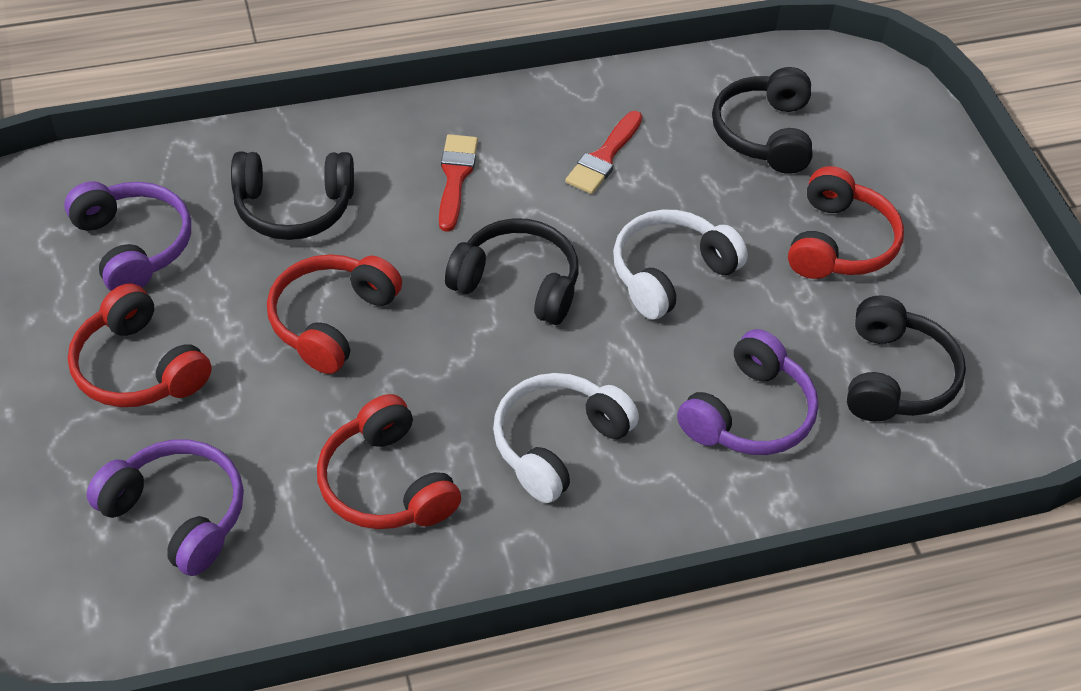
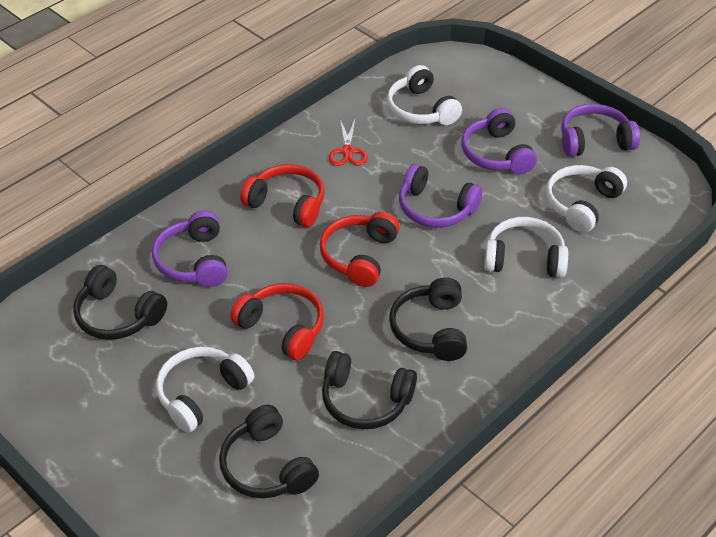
purple headphones: 3 -> 4
red brush: 2 -> 0
red headphones: 4 -> 3
red scissors: 0 -> 1
white headphones: 2 -> 4

